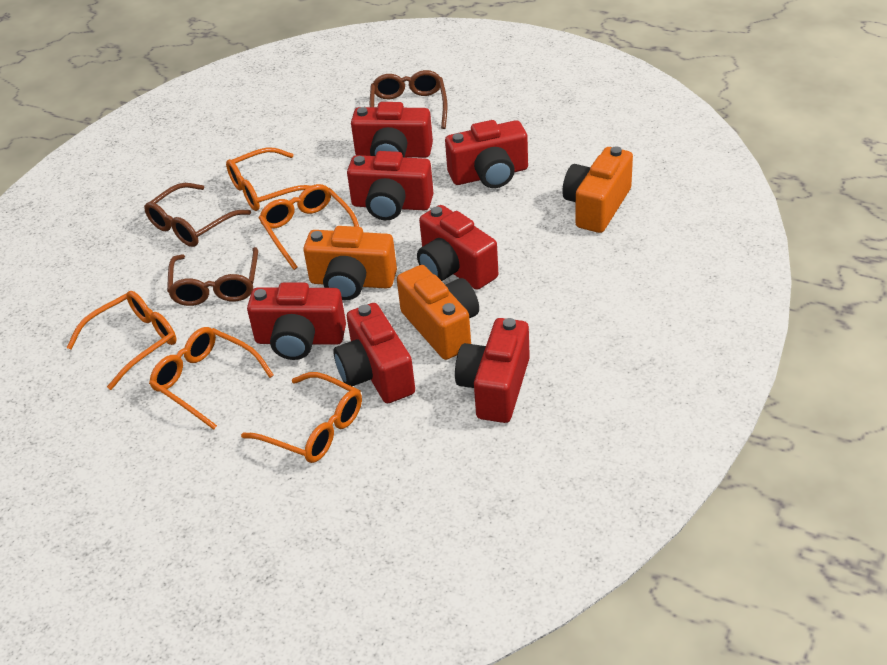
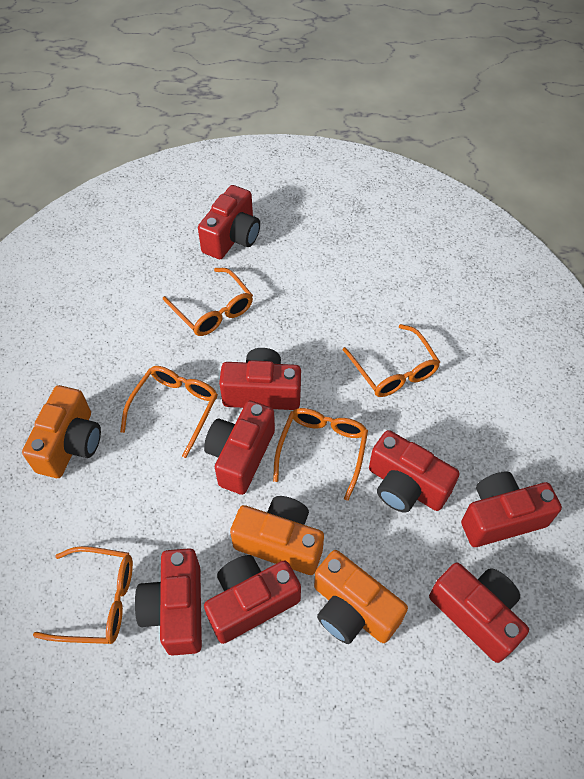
brown glasses: 3 -> 0
red camera: 7 -> 8

